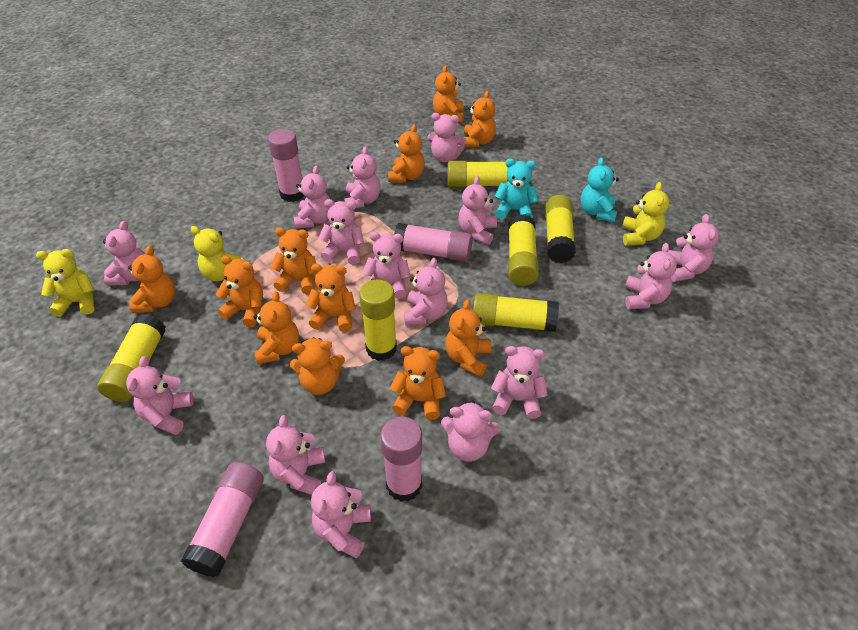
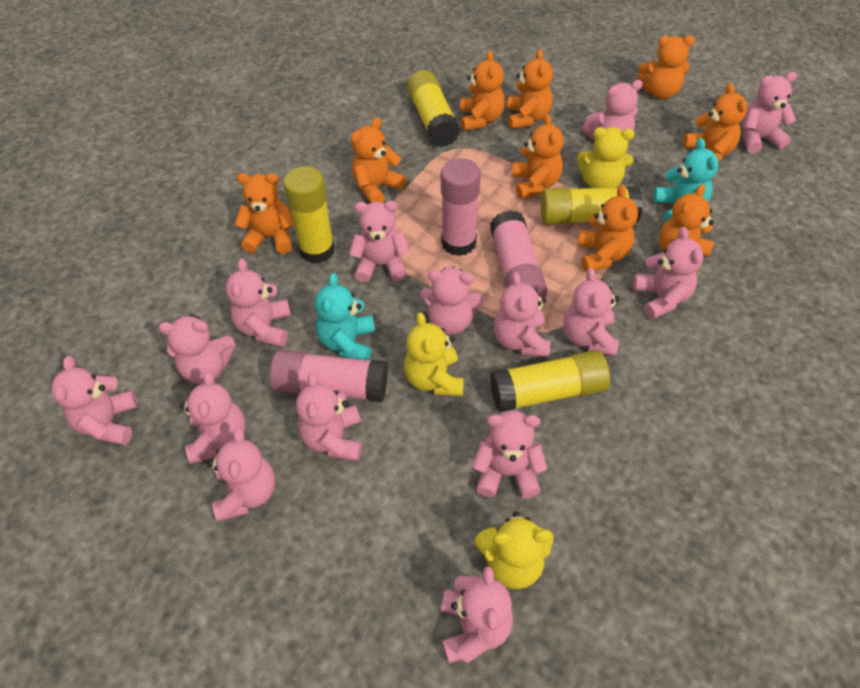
orange teddy bear: 11 -> 9
pink glue stick: 4 -> 3
yellow glue stick: 6 -> 4

